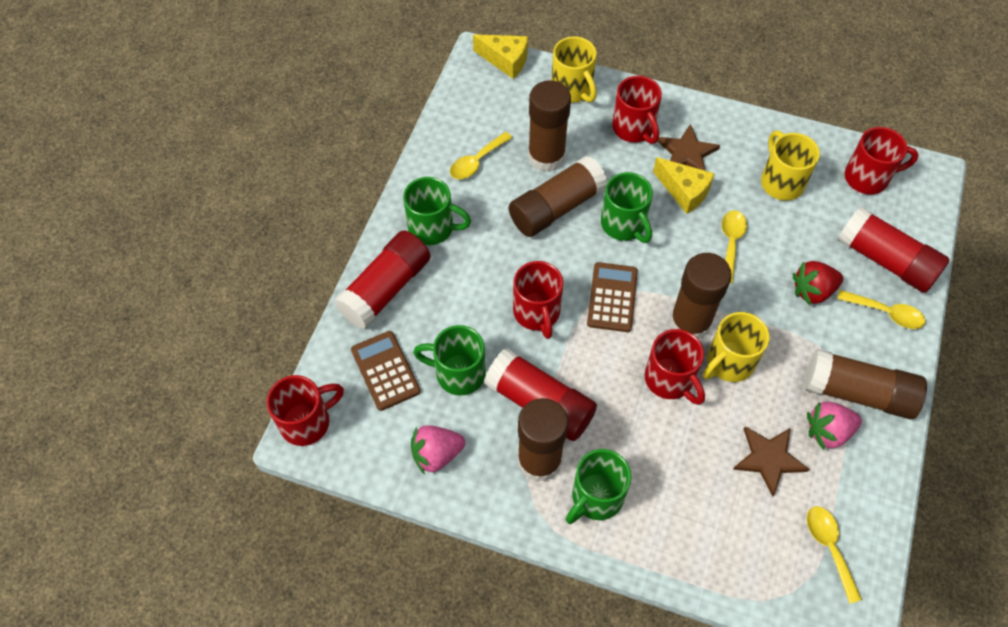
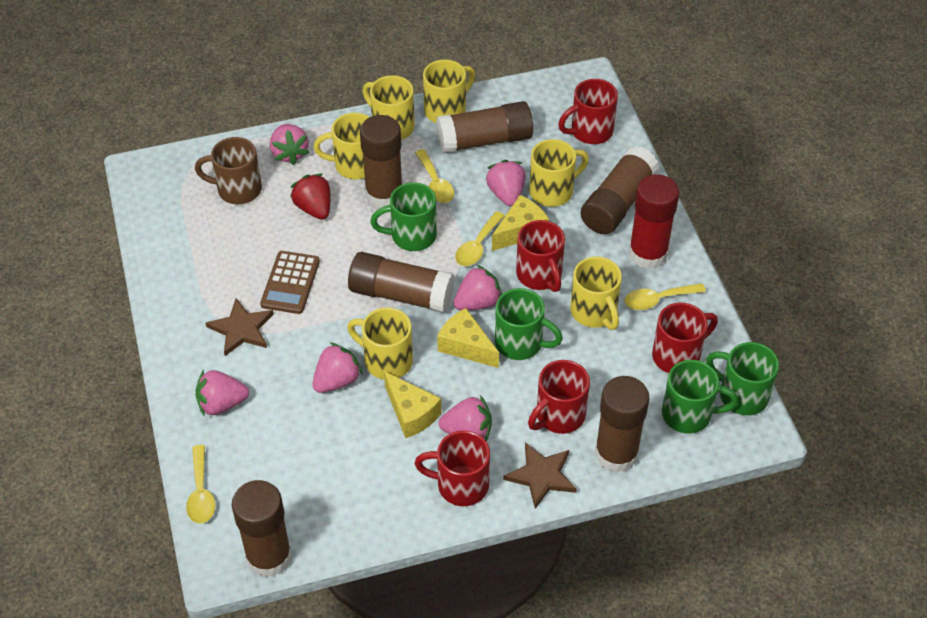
brown calculator: 2 -> 1
brown glue stick: 5 -> 6
brown mug: 0 -> 1
pink strawberry: 2 -> 6
red glue stick: 3 -> 1
yellow cheese: 2 -> 3
yellow mug: 3 -> 6

